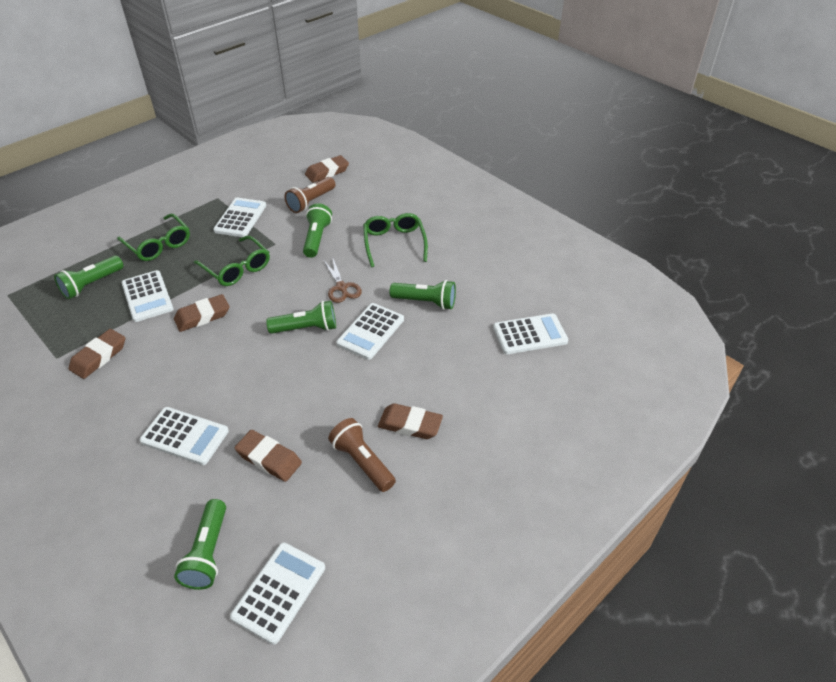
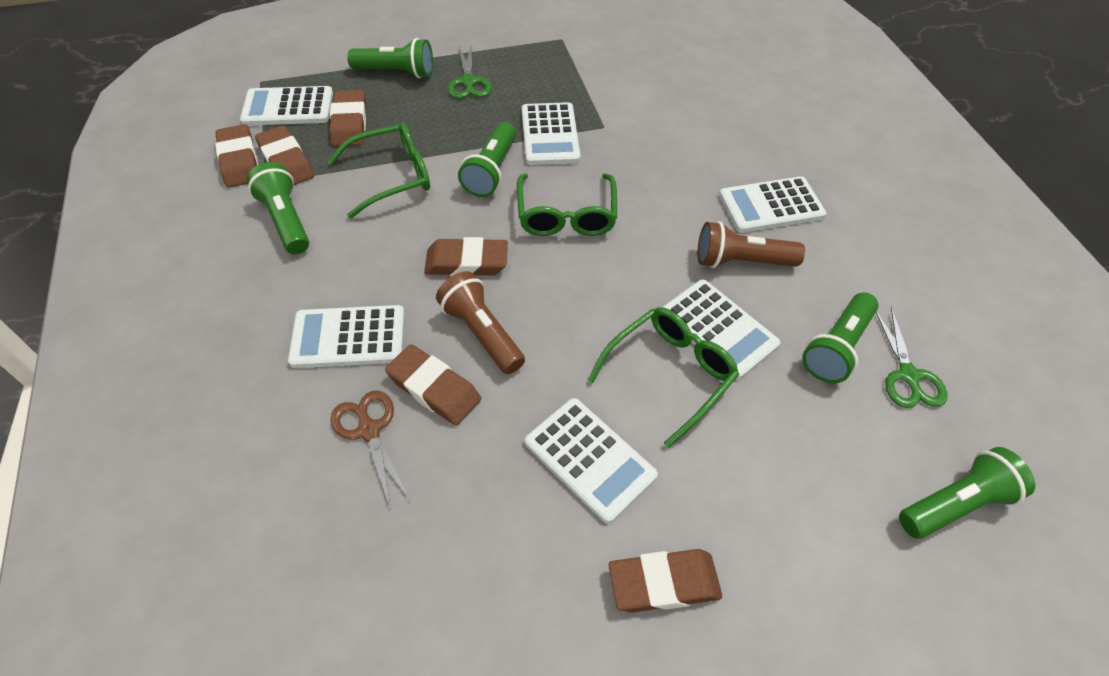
brown eraser: 5 -> 6
green scissors: 0 -> 2

